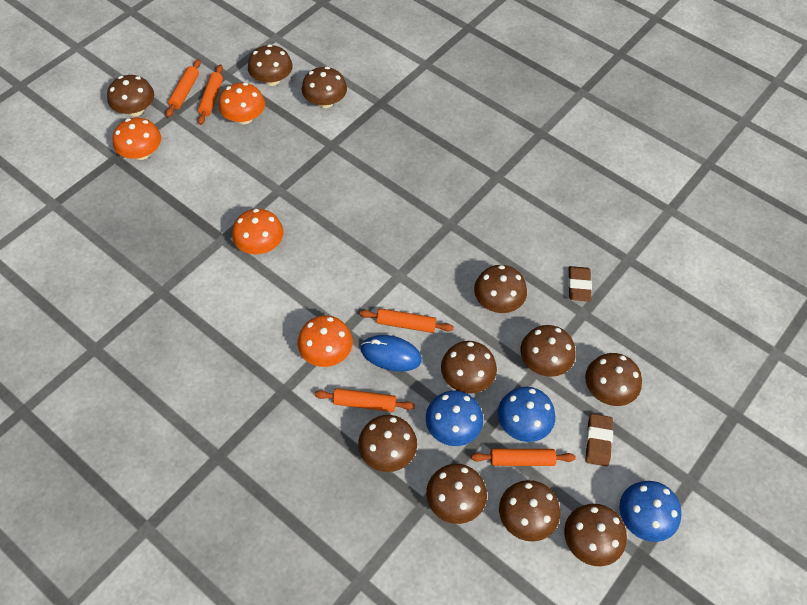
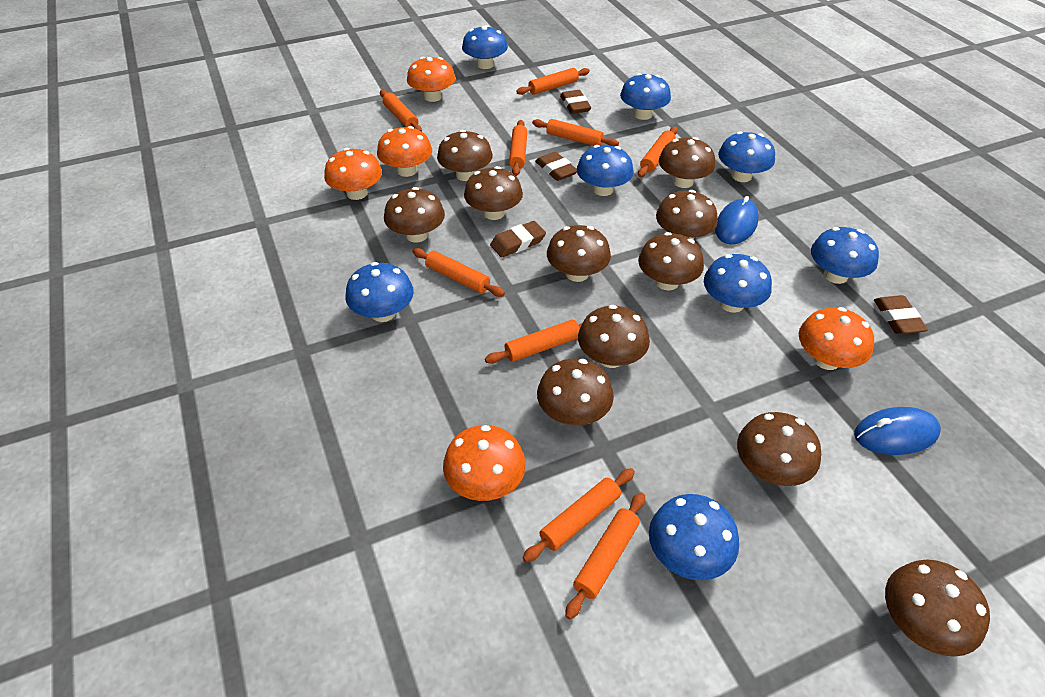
blue mouse: 1 -> 2
blue mushroom: 3 -> 8
brown eraser: 2 -> 4
orange mushroom: 4 -> 5
orange rolling pin: 5 -> 9

